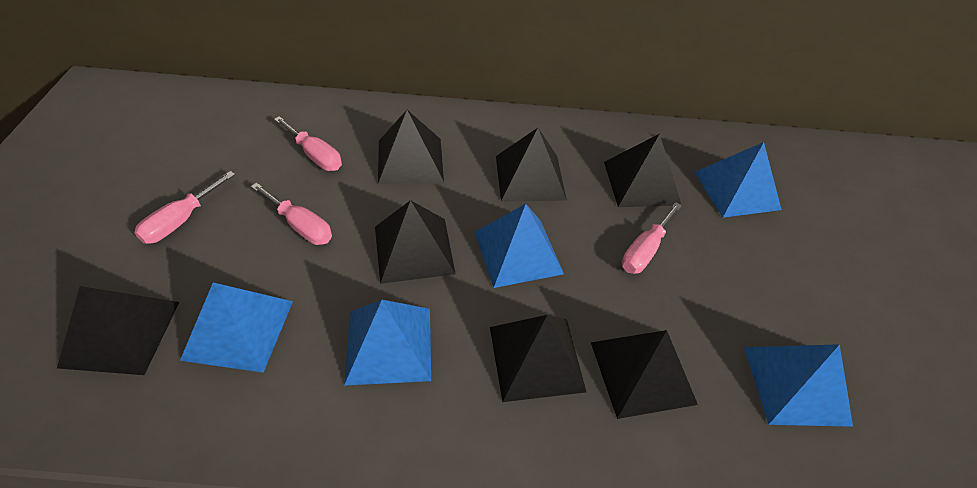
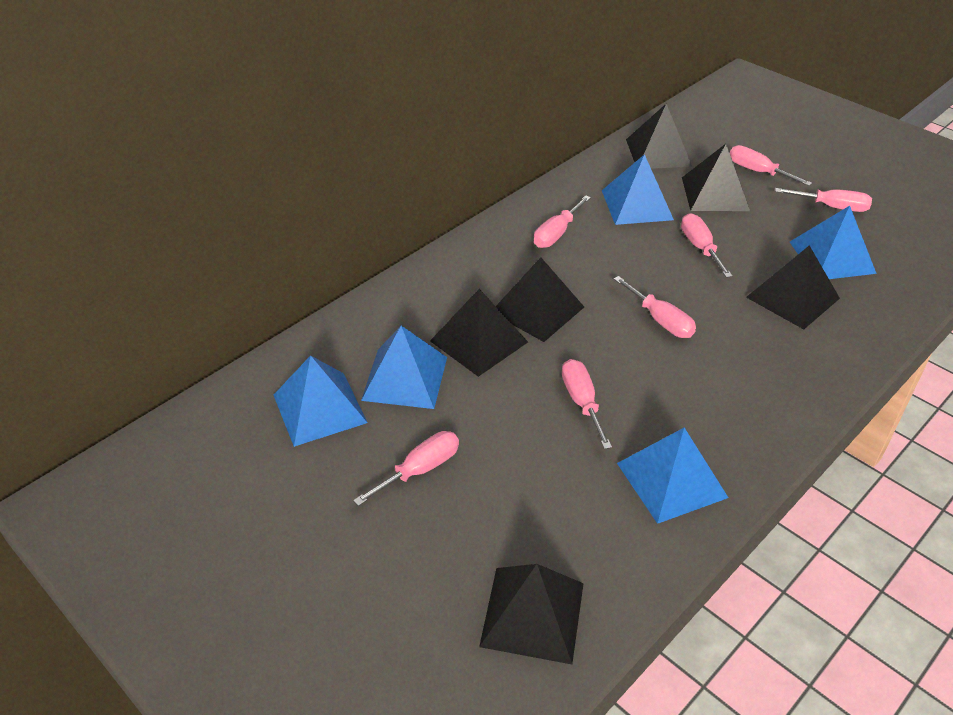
black pyramid: 7 -> 6
pink screwdriver: 4 -> 7

